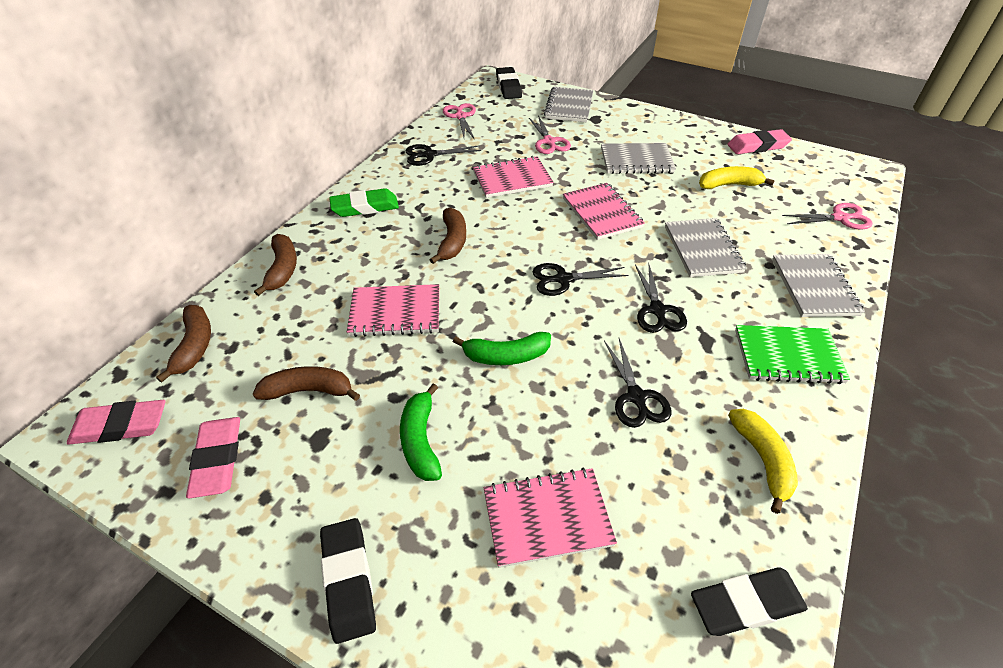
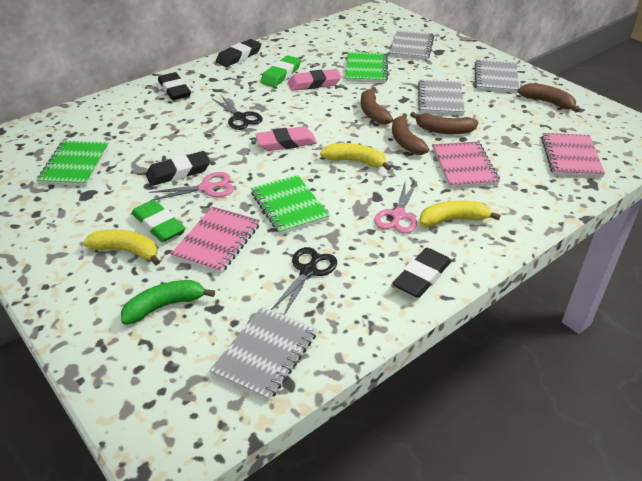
black eraser: 3 -> 4
black scissors: 4 -> 2
green banana: 2 -> 1
green eraser: 1 -> 2
green notebook: 1 -> 3
pink eraser: 3 -> 2
pink notebook: 4 -> 3
pink scissors: 3 -> 2
yellow banana: 2 -> 3

